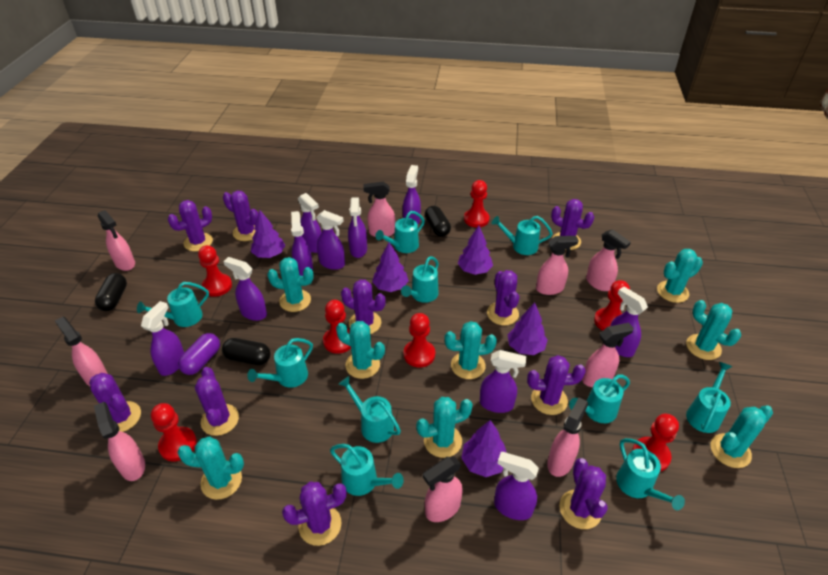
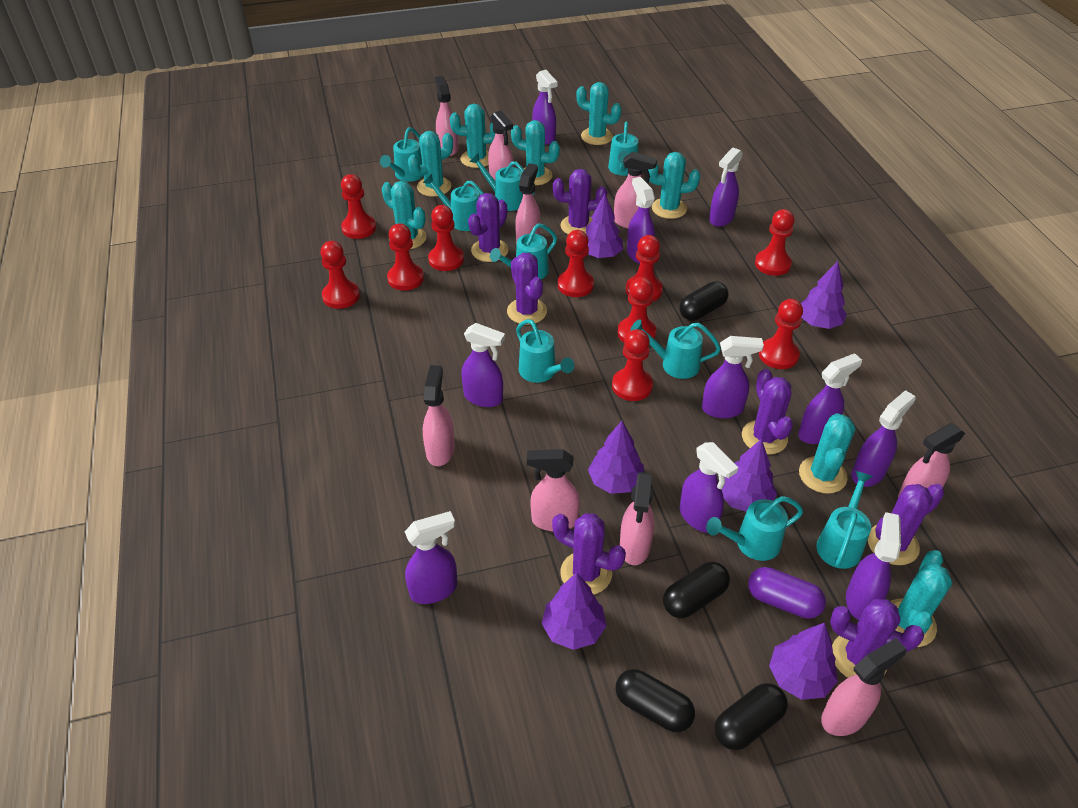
black capsule: 3 -> 4
purple cactus: 10 -> 7
purple tree: 5 -> 6
red pawn: 7 -> 10
turquoise watering can: 10 -> 9

